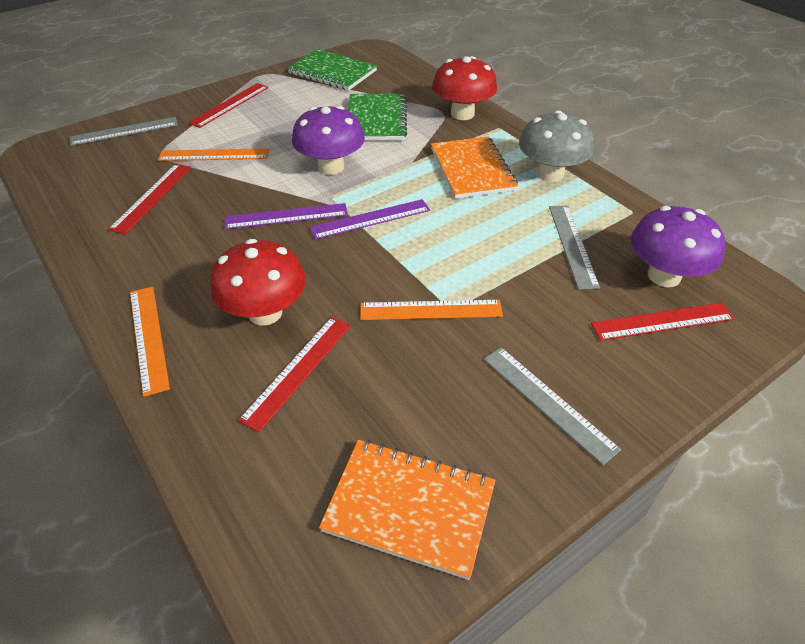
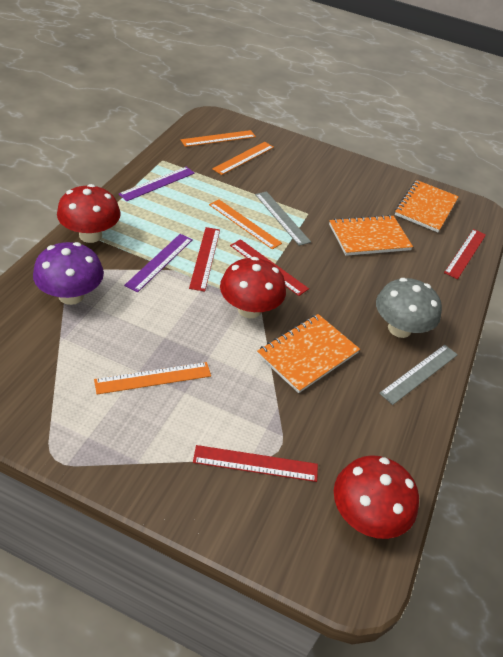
green notebook: 2 -> 0
grey ruler: 3 -> 2
orange notebook: 2 -> 3
orange ruler: 3 -> 4
purple mushroom: 2 -> 1
red mushroom: 2 -> 3

